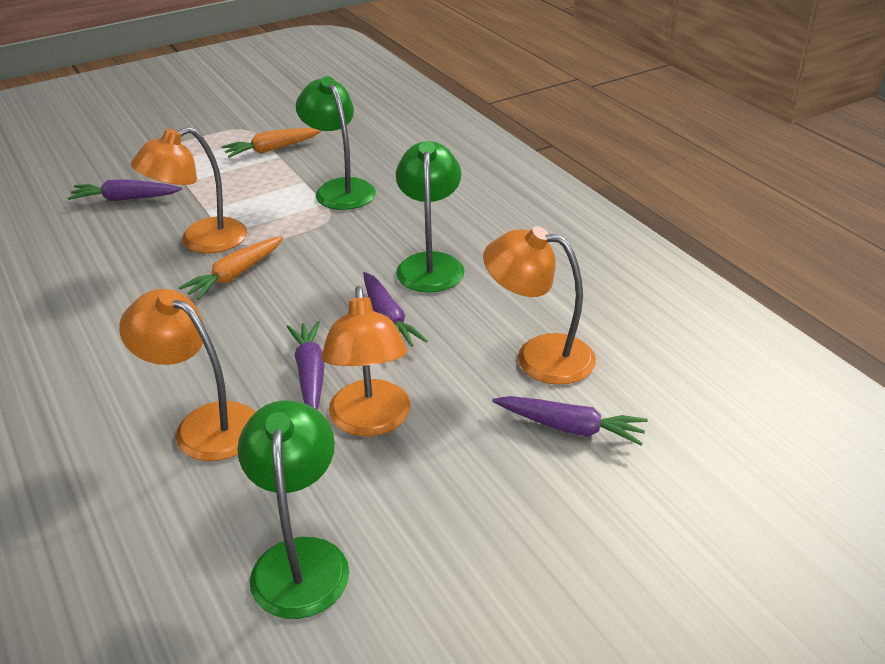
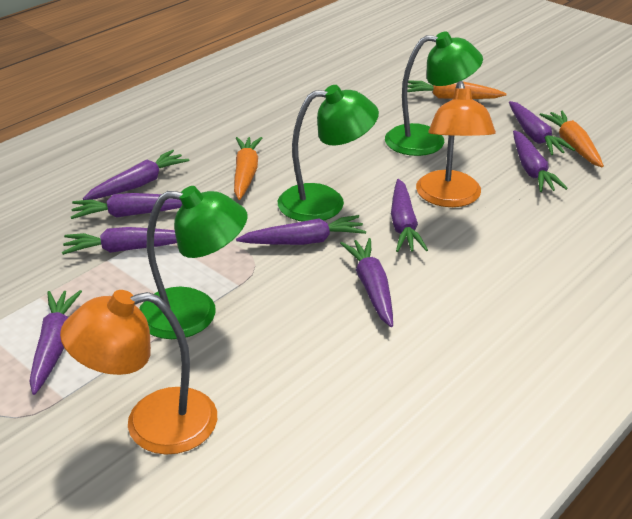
orange carrot: 2 -> 3
orange lamp: 4 -> 2
purple carrot: 4 -> 9

